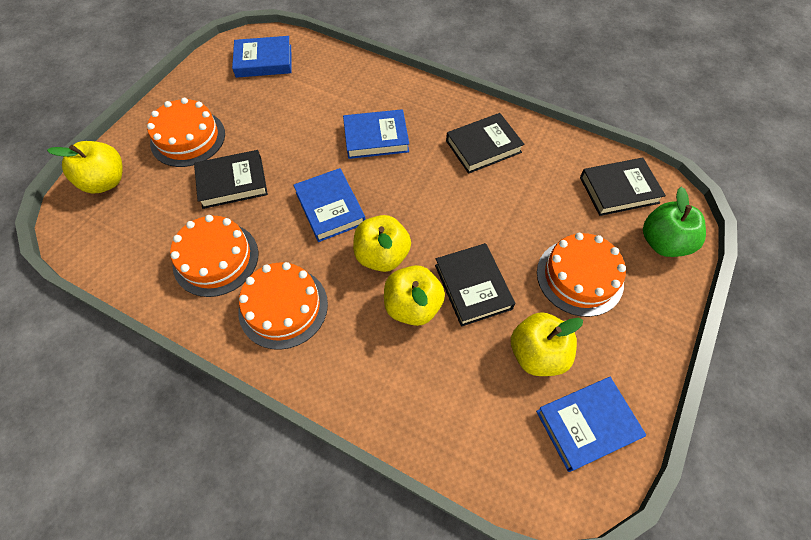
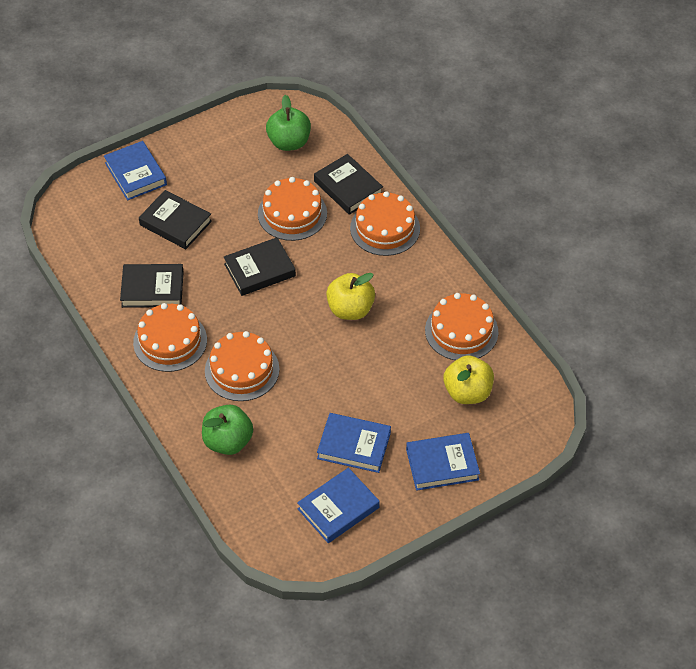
green apple: 1 -> 2
orange cake: 4 -> 5
yellow apple: 4 -> 2

